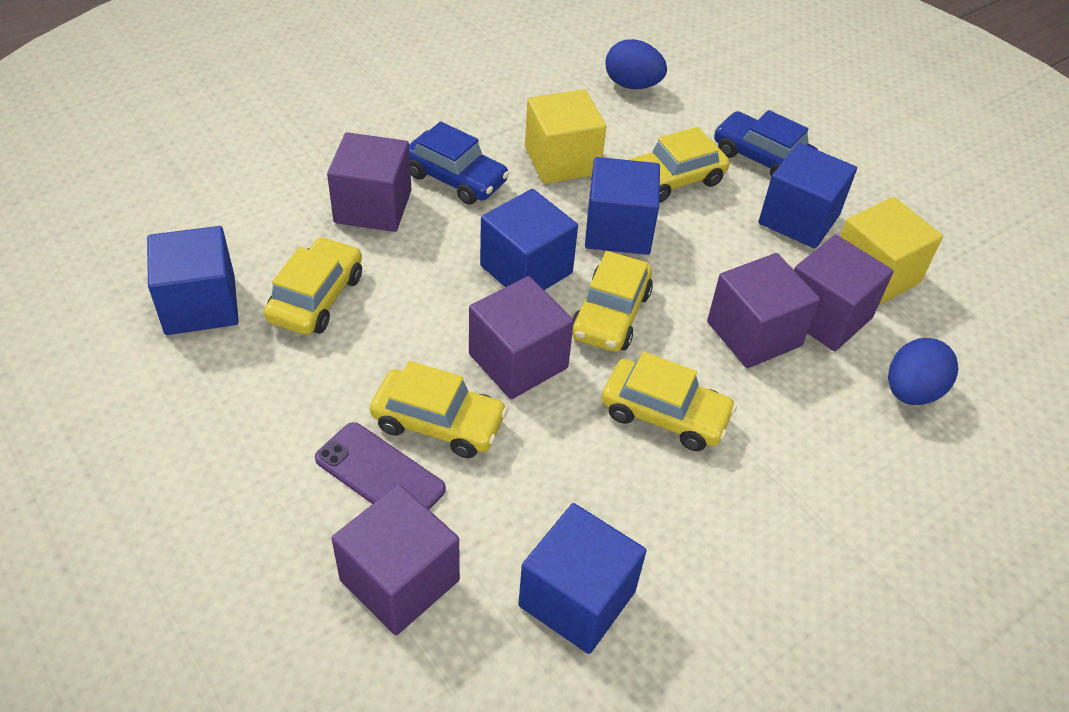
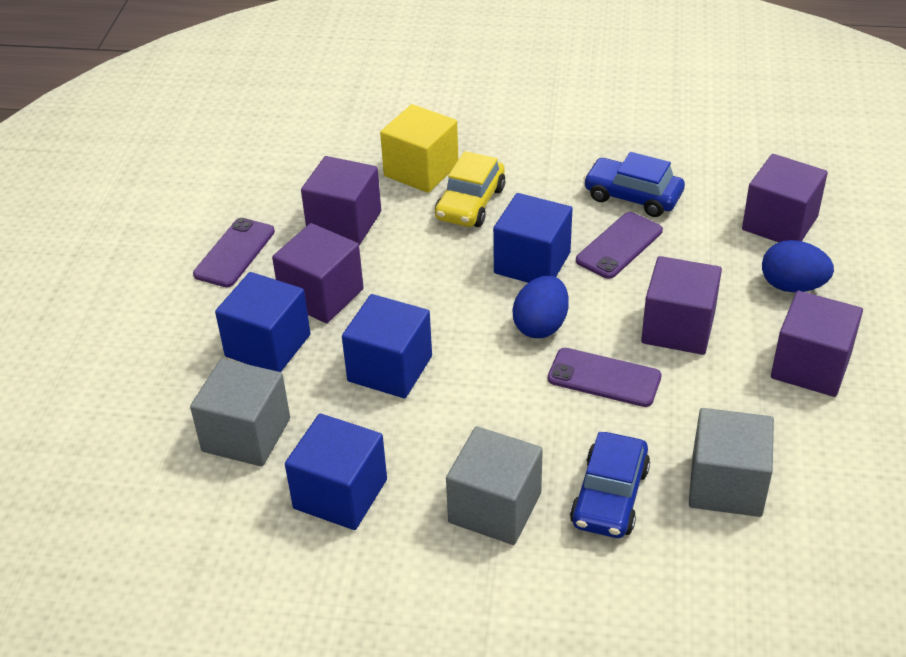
blue cube: 5 -> 4
grey cube: 0 -> 3
purple phone: 1 -> 3
yellow car: 5 -> 1
yellow cube: 2 -> 1

